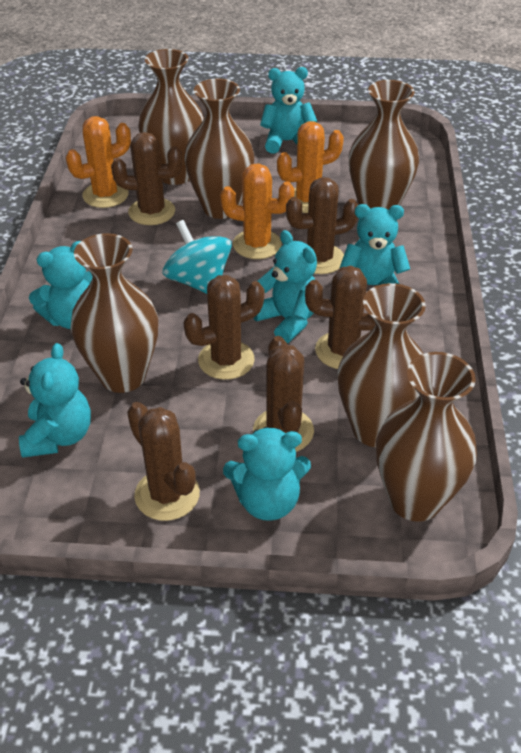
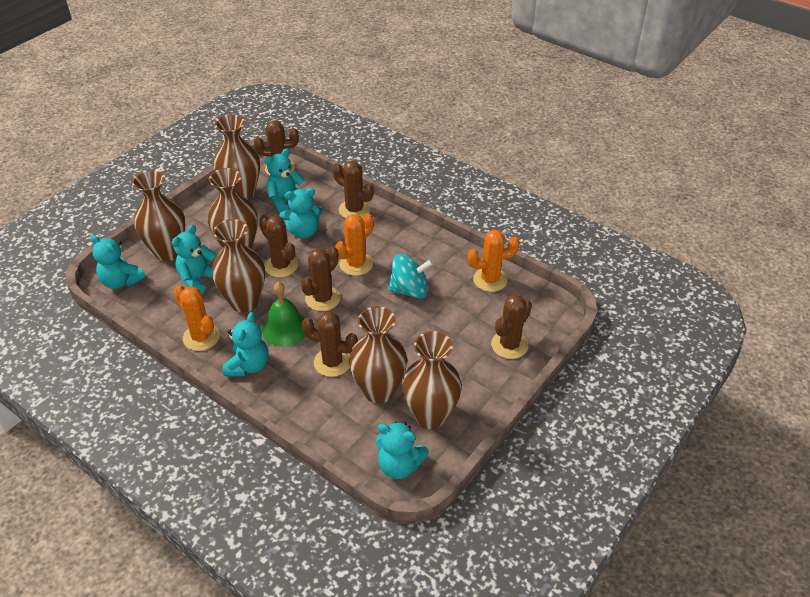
green bell: 0 -> 1

